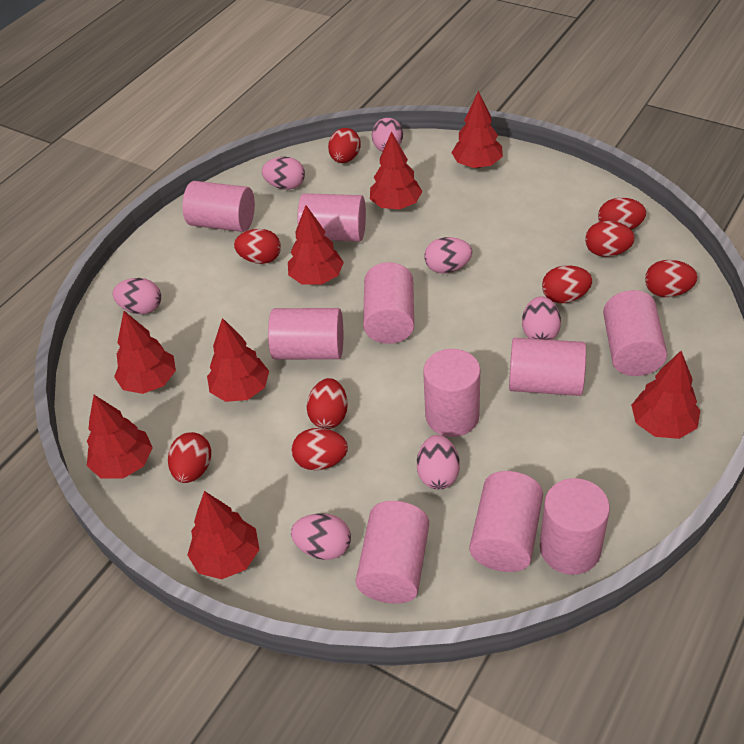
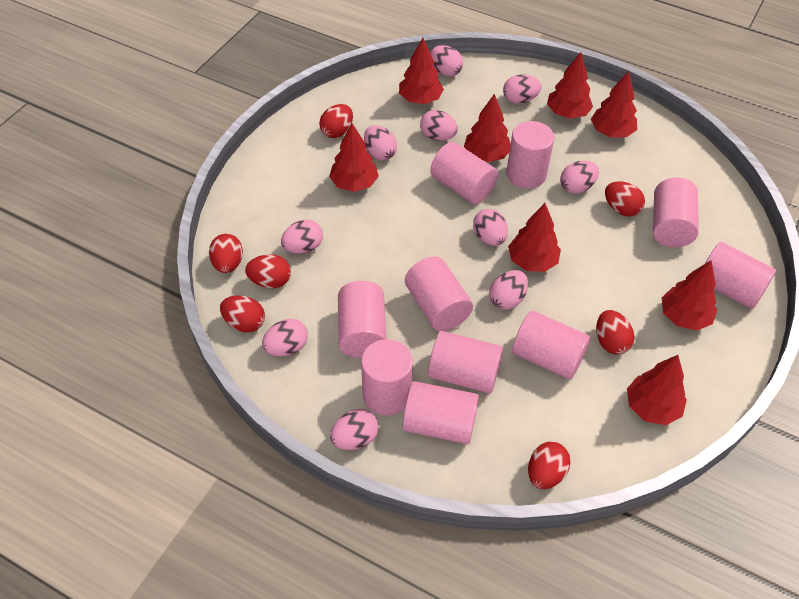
pink egg: 7 -> 10
red egg: 9 -> 7

